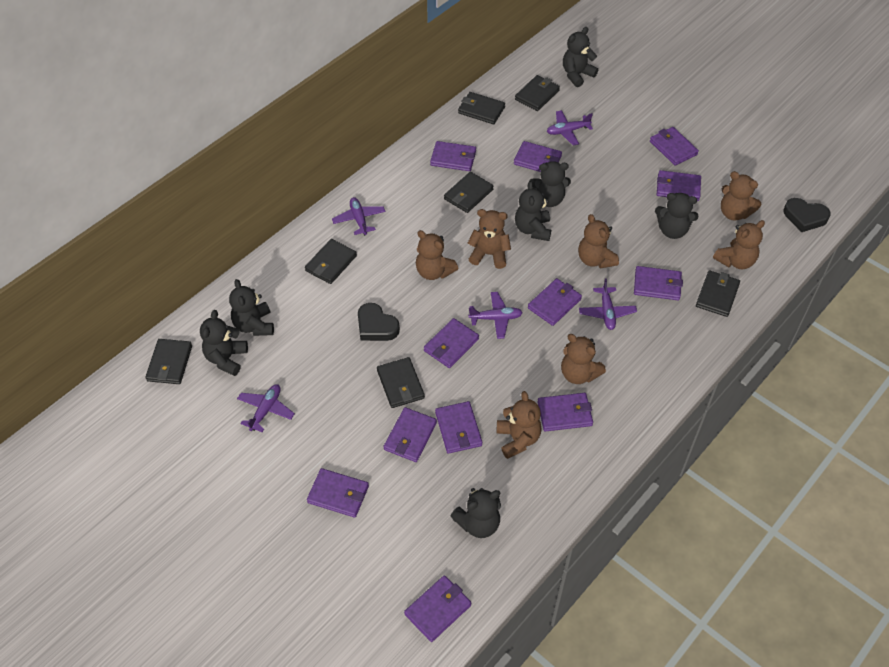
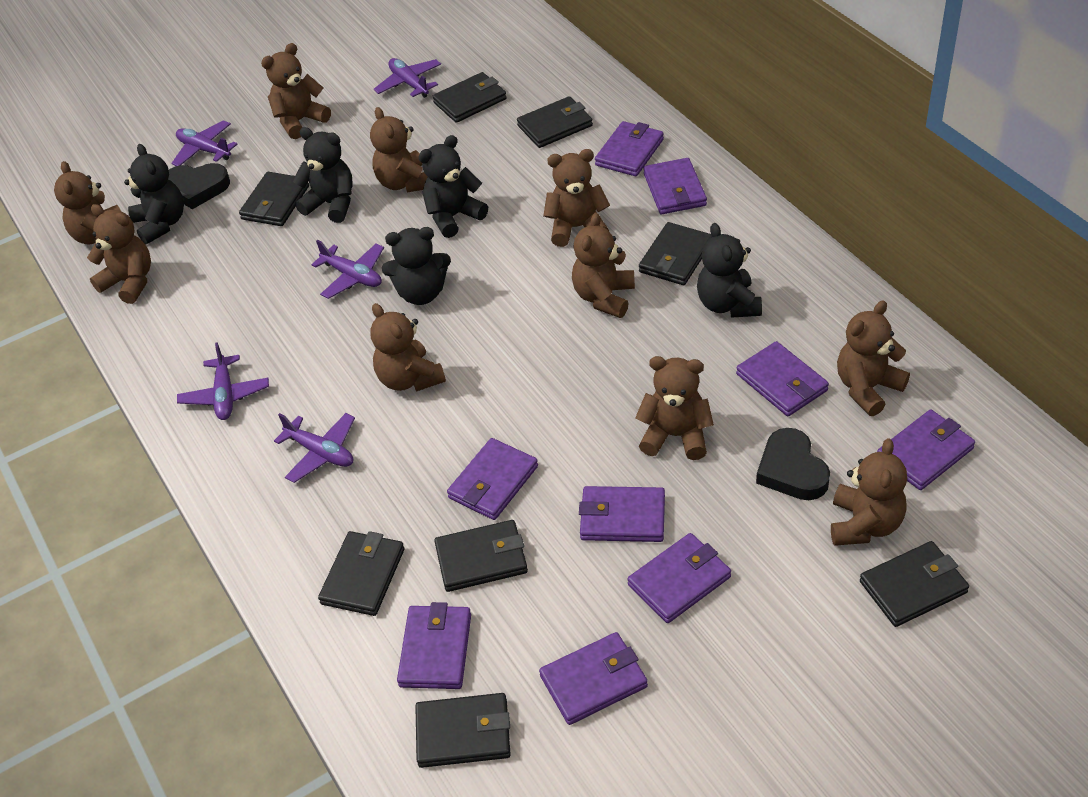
black teddy bear: 7 -> 5
black wallet: 7 -> 8
brown teddy bear: 7 -> 10
purple wallet: 12 -> 9

